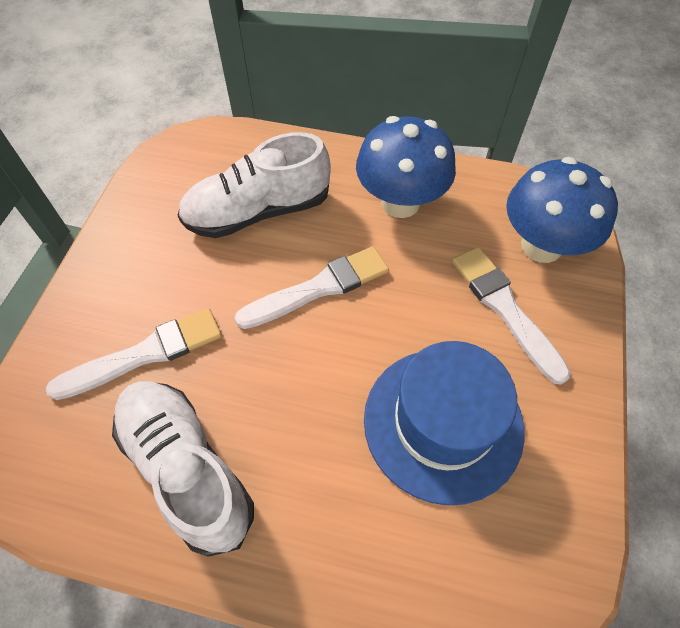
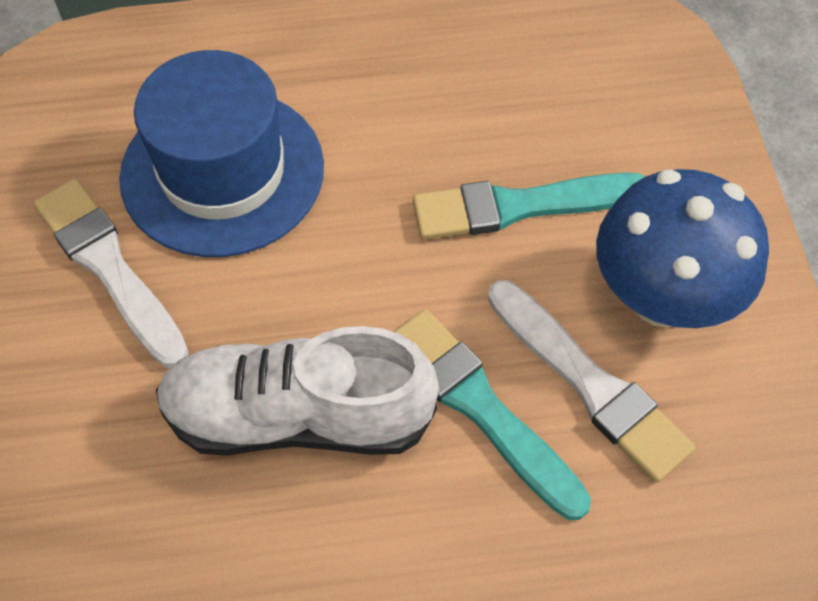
blue mushroom: 2 -> 1
turquoise brush: 0 -> 2
white brush: 3 -> 2
white shoe: 2 -> 1

